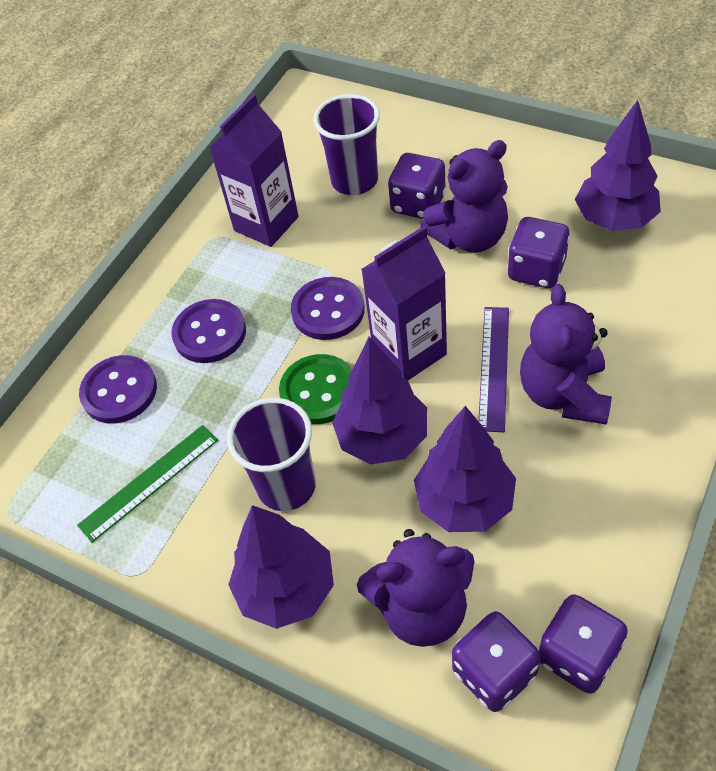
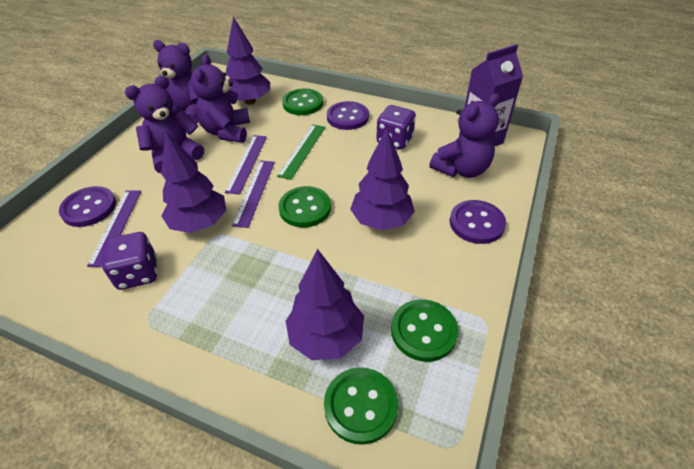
green button: 1 -> 4
purple carton: 2 -> 1
purple cup: 2 -> 0
purple dice: 4 -> 2
purple ruler: 1 -> 3
purple teddy bear: 3 -> 4

